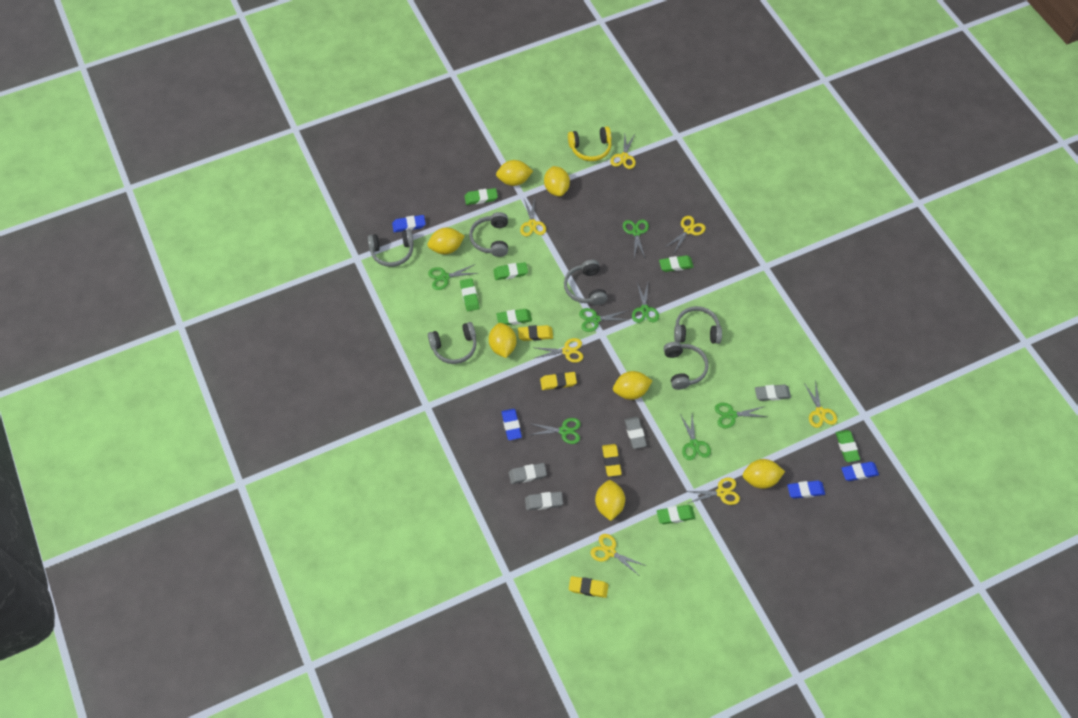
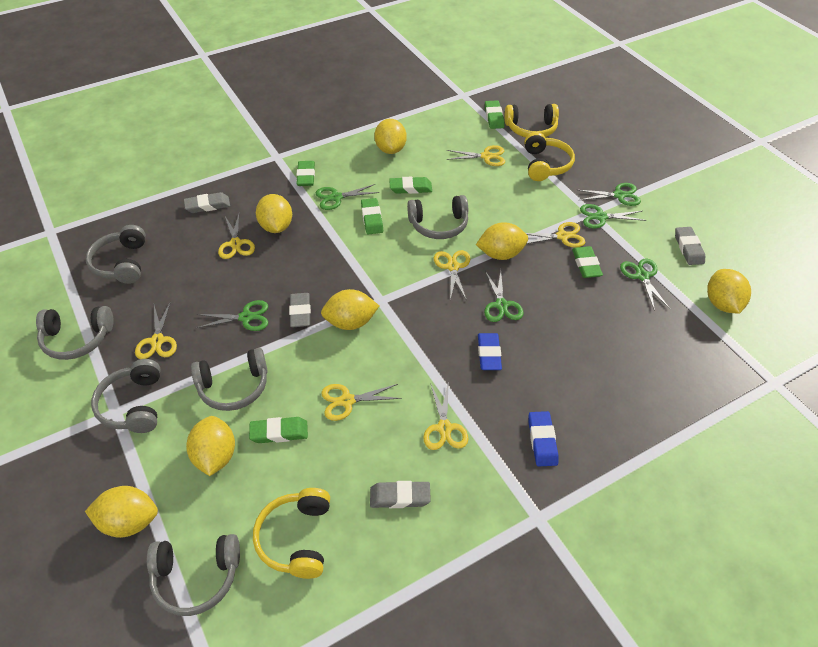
blue eraser: 4 -> 2
green eraser: 7 -> 6
green scissors: 7 -> 6
yellow eraser: 4 -> 0
yellow headphones: 1 -> 3

